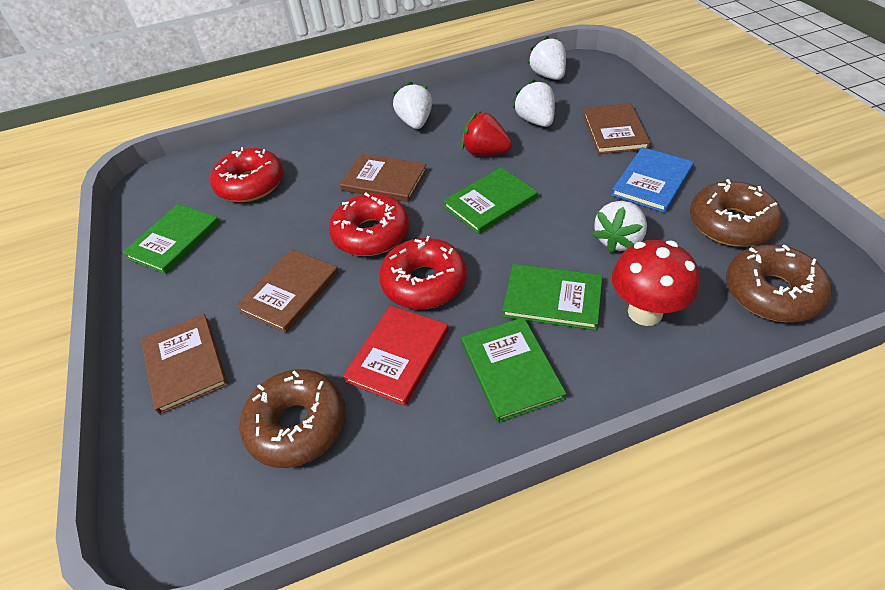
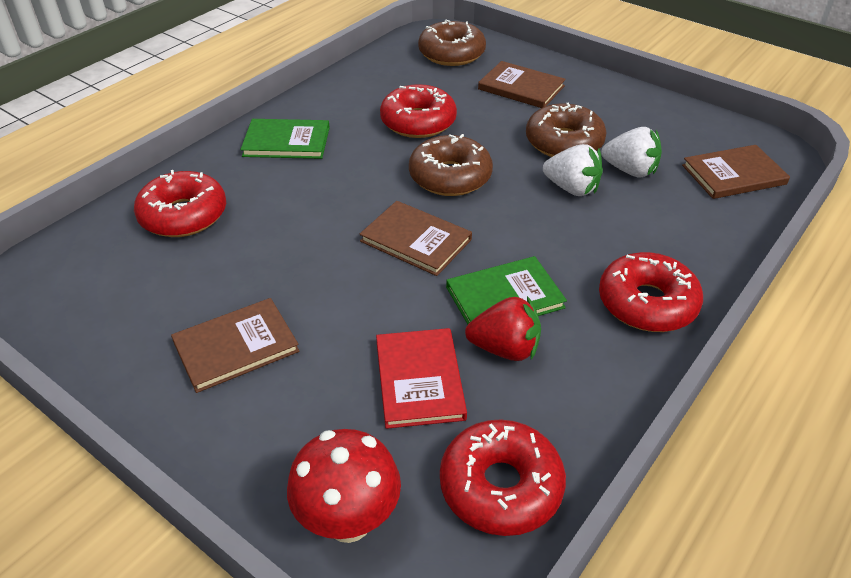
blue book: 1 -> 0
green book: 4 -> 2
red donut: 3 -> 4
white strawberry: 4 -> 2

